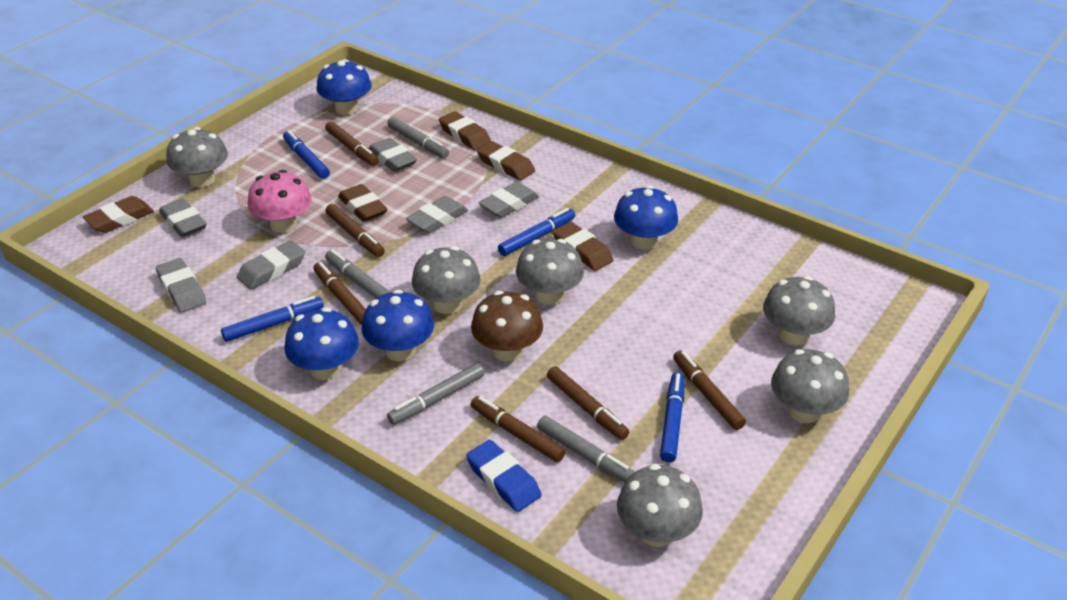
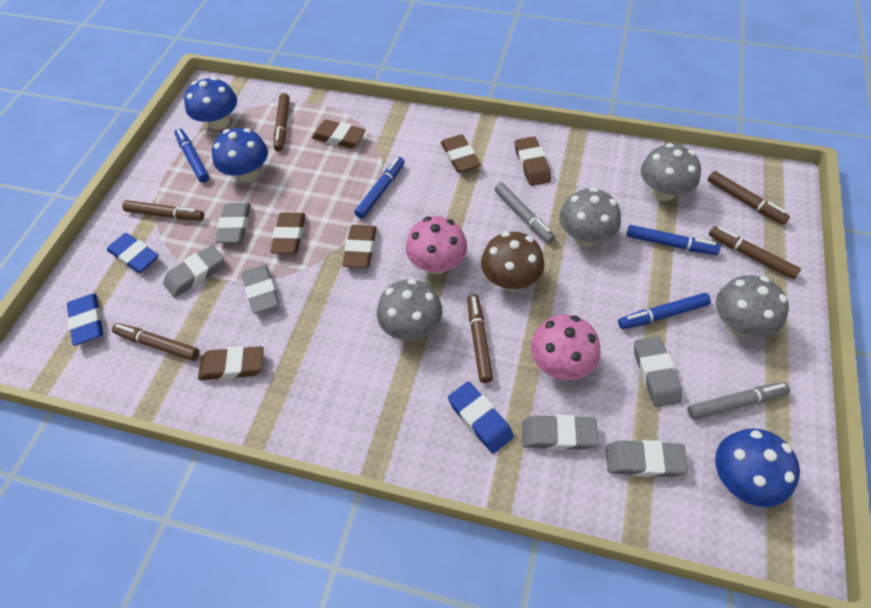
blue eraser: 1 -> 3
blue mushroom: 4 -> 3
brown eraser: 5 -> 6
grey marker: 4 -> 2
grey mushroom: 6 -> 4
pink mushroom: 1 -> 2

